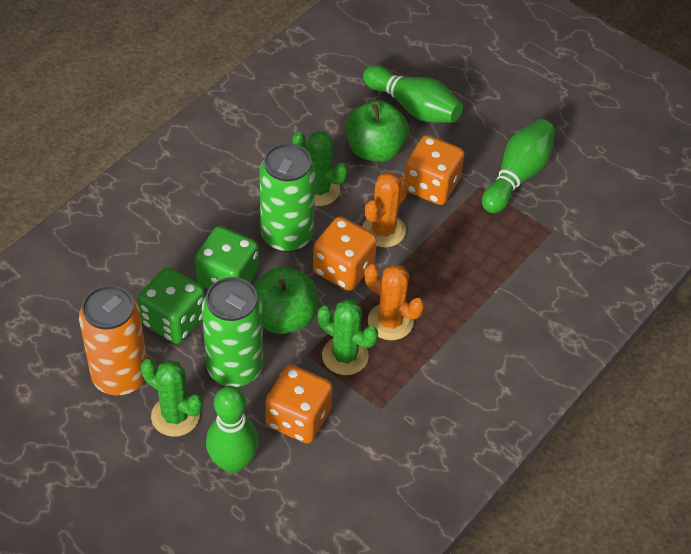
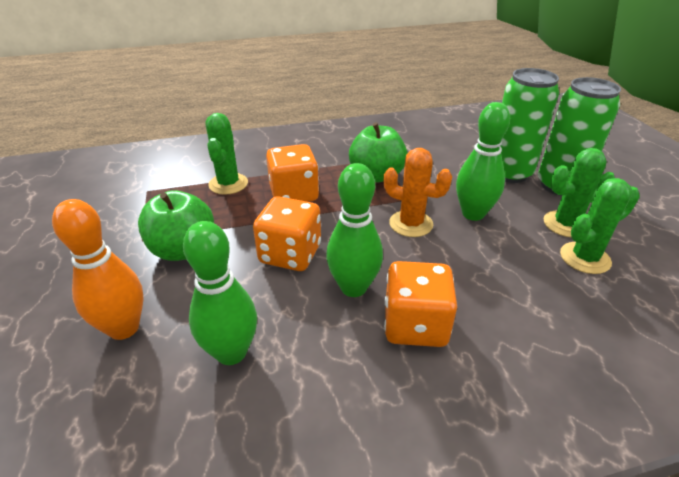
green dice: 2 -> 0
orange bowling pin: 0 -> 1
orange cactus: 2 -> 1
orange can: 1 -> 0

